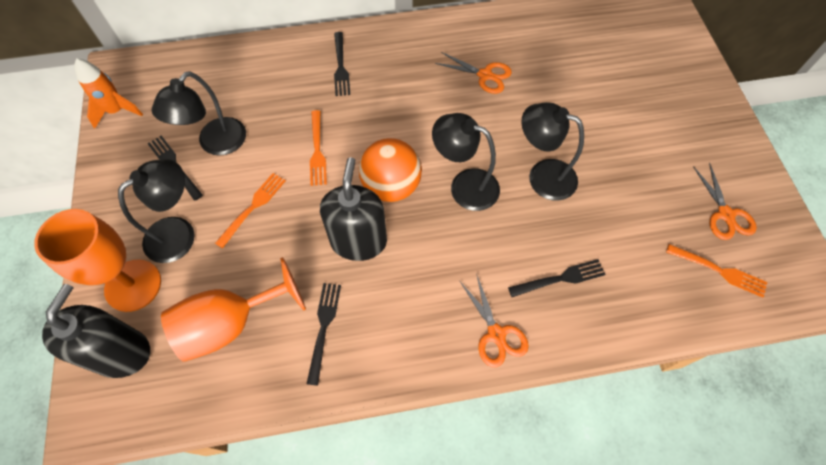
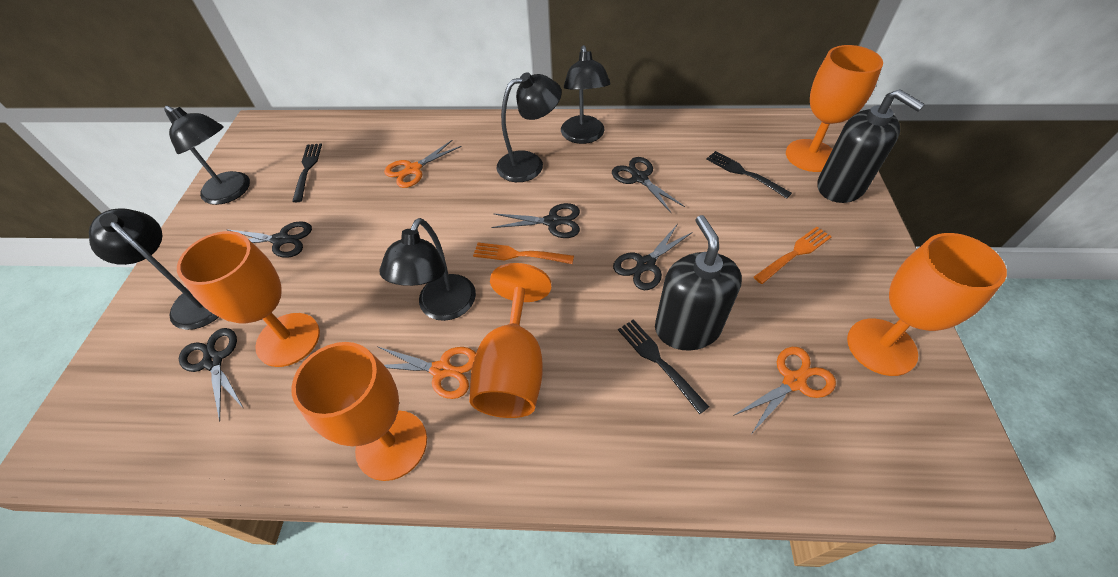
black fork: 4 -> 3
black lamp: 4 -> 5
black scissors: 0 -> 5
orange ball: 1 -> 0
orange fork: 3 -> 2
orange goblet: 2 -> 5
orange rocket: 1 -> 0

